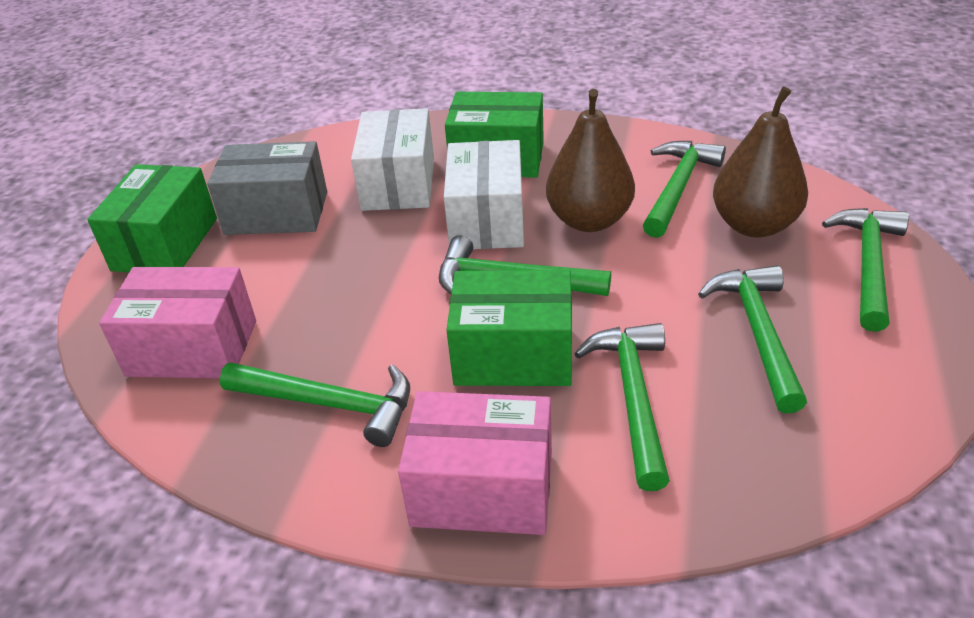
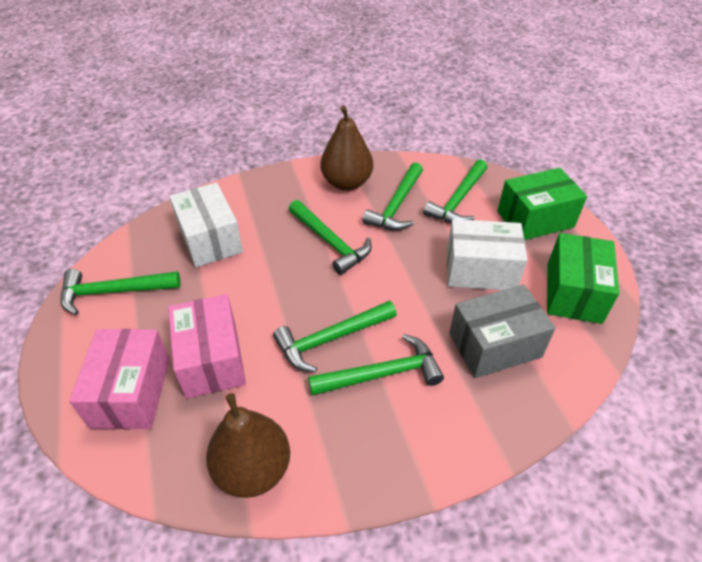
green box: 3 -> 2

